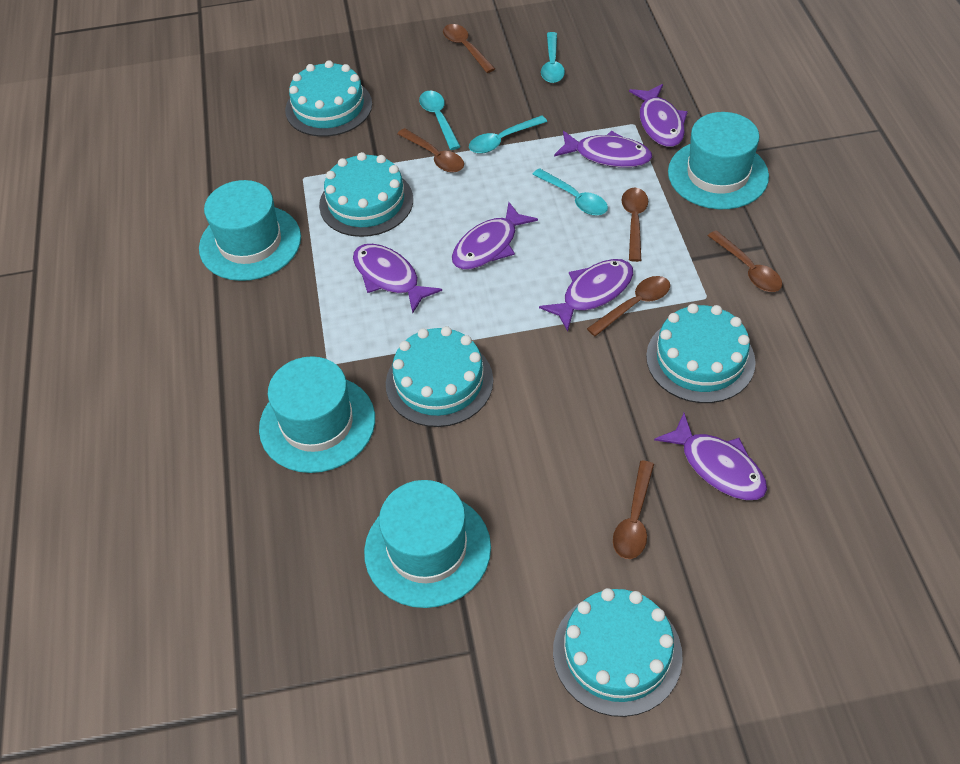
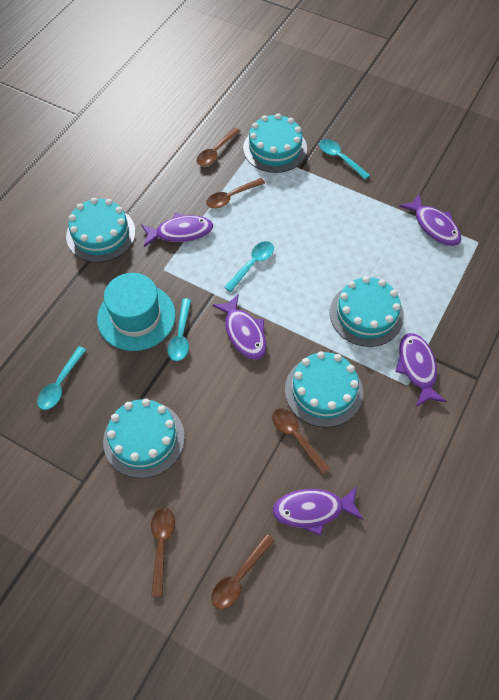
brown spoon: 6 -> 5
purple fish: 6 -> 5
turquoise hat: 4 -> 1

